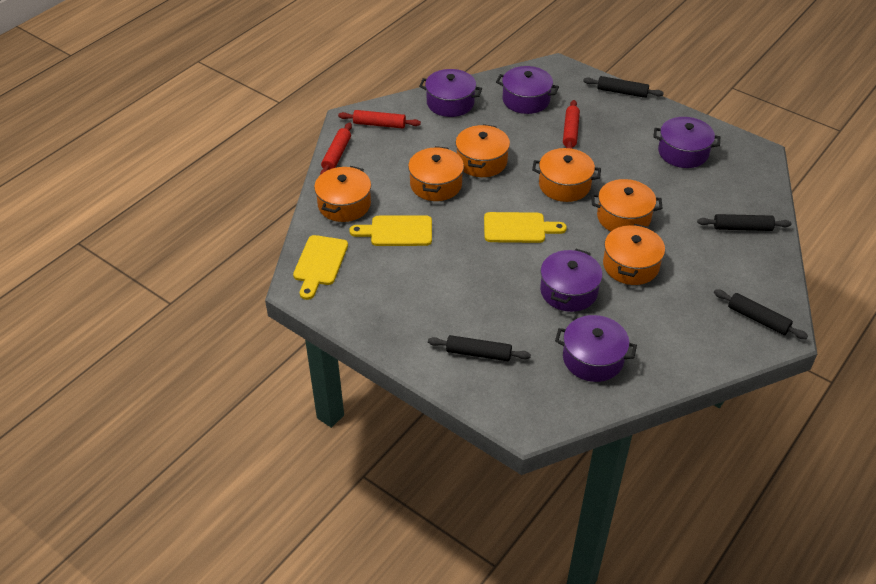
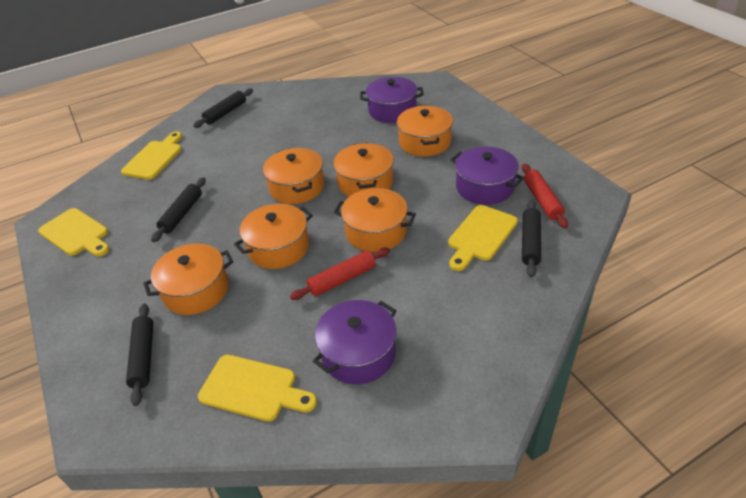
purple pot: 5 -> 3
red rolling pin: 3 -> 2
yellow cutting board: 3 -> 4

